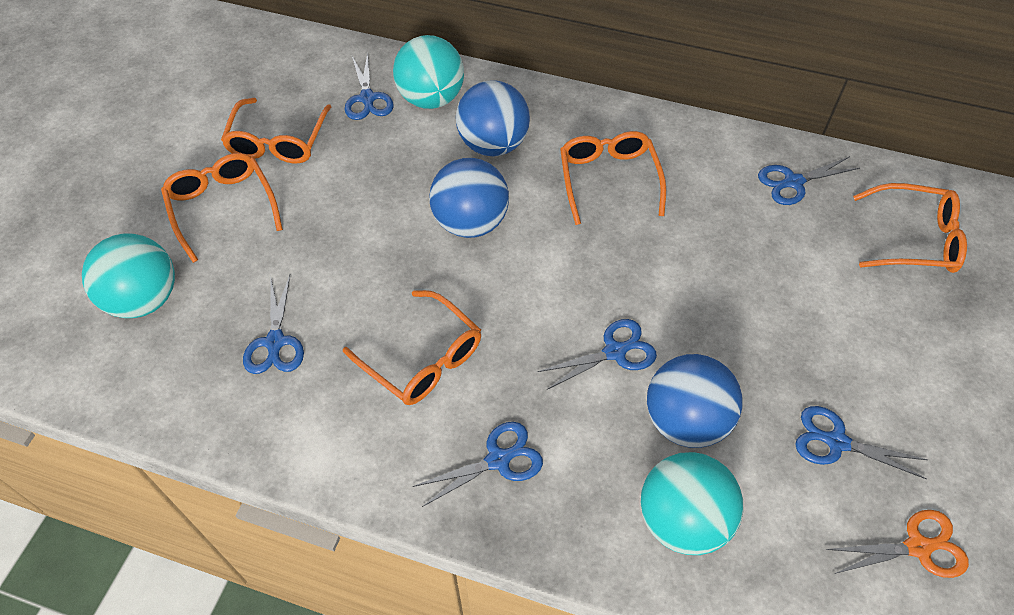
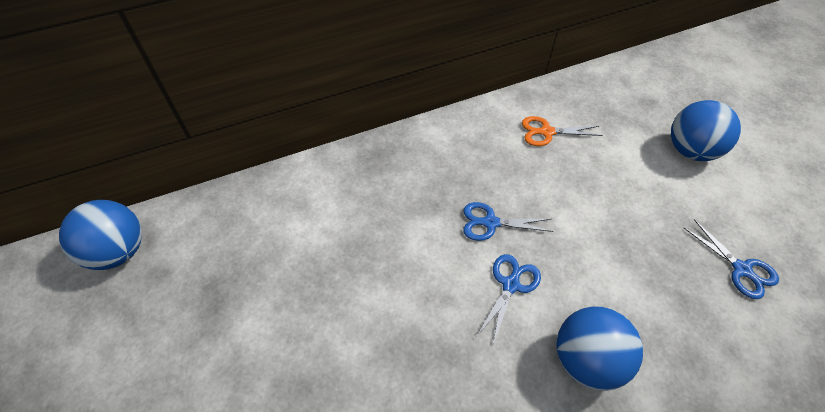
blue scissors: 6 -> 3
orange glasses: 5 -> 0
turquoise ball: 3 -> 0

